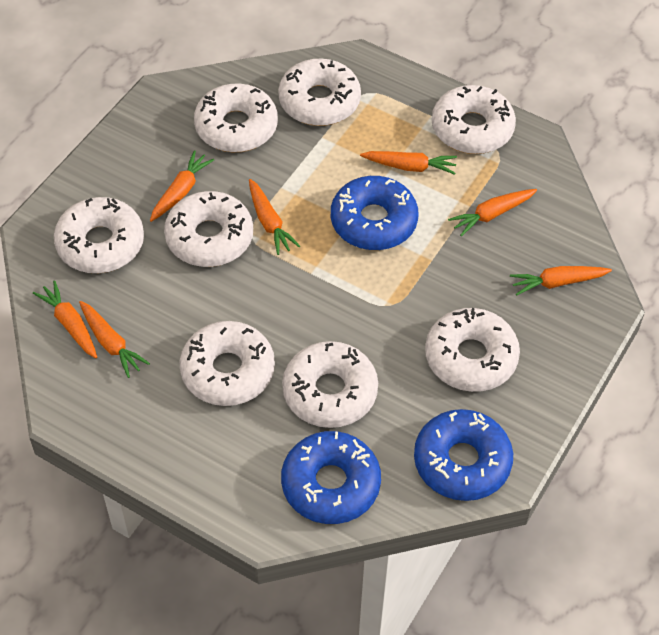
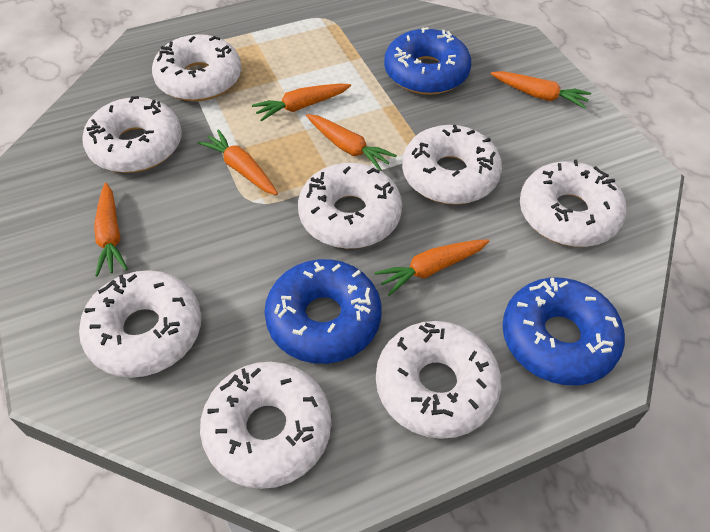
orange carrot: 7 -> 6

